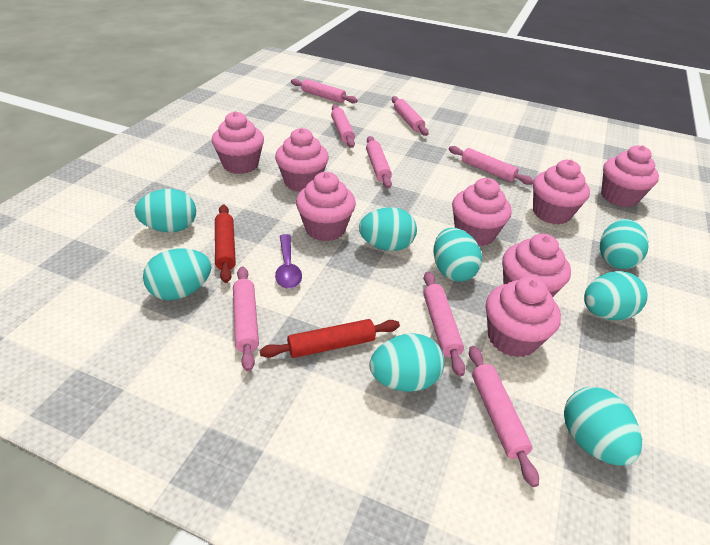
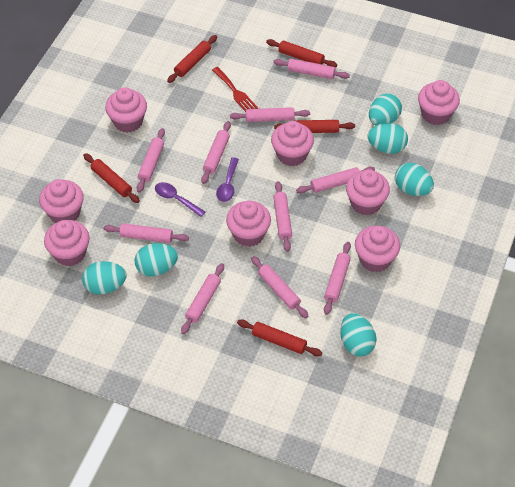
pink rolling pin: 8 -> 10
purple spoon: 1 -> 2
red fork: 0 -> 1
red rolling pin: 2 -> 5
turquoise egg: 8 -> 6

